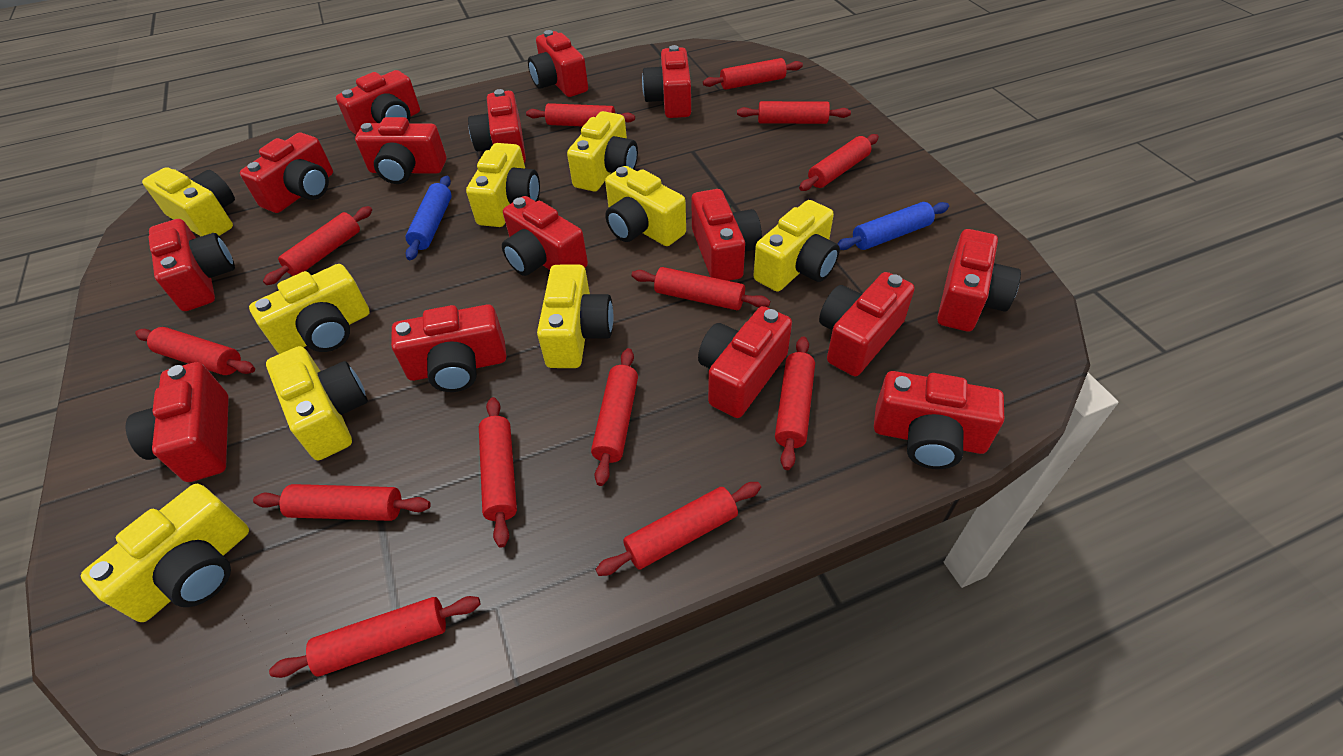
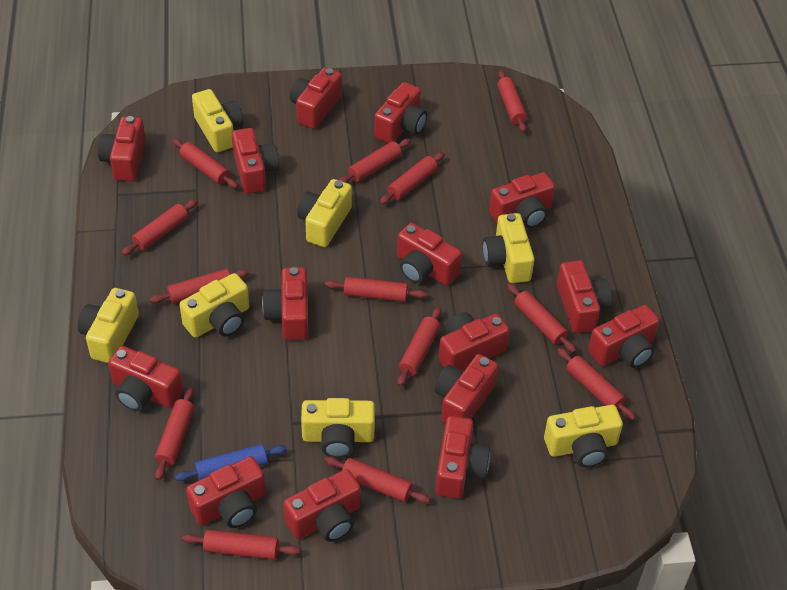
blue rolling pin: 2 -> 1
yellow camera: 9 -> 7

